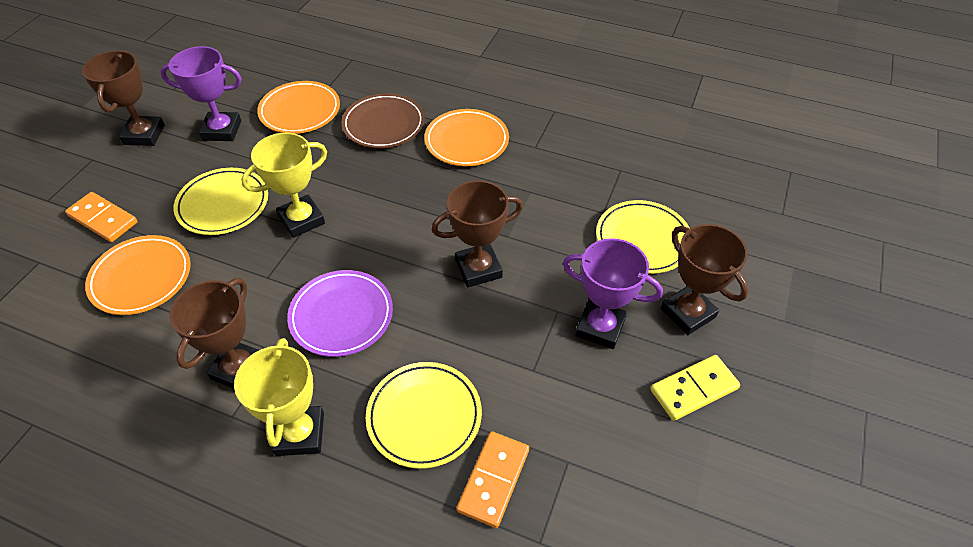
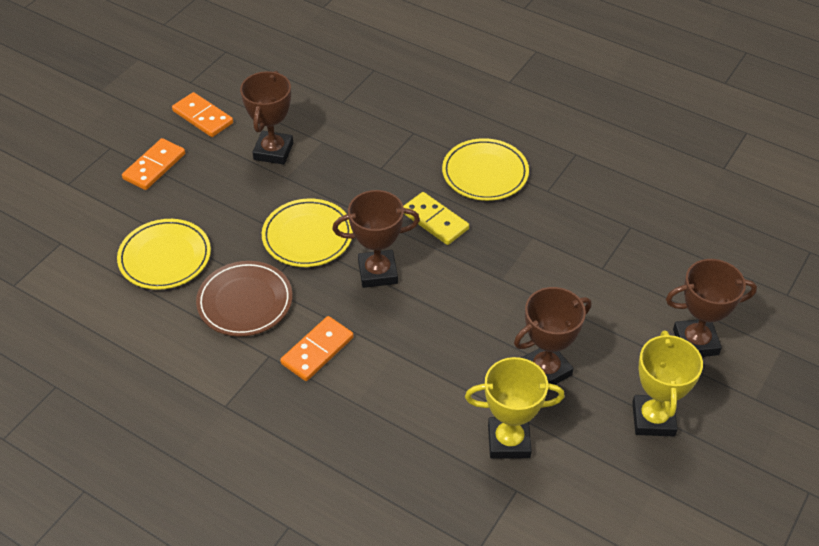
orange domino: 2 -> 3
orange plate: 3 -> 0
purple plate: 1 -> 0
purple trophy: 2 -> 0

